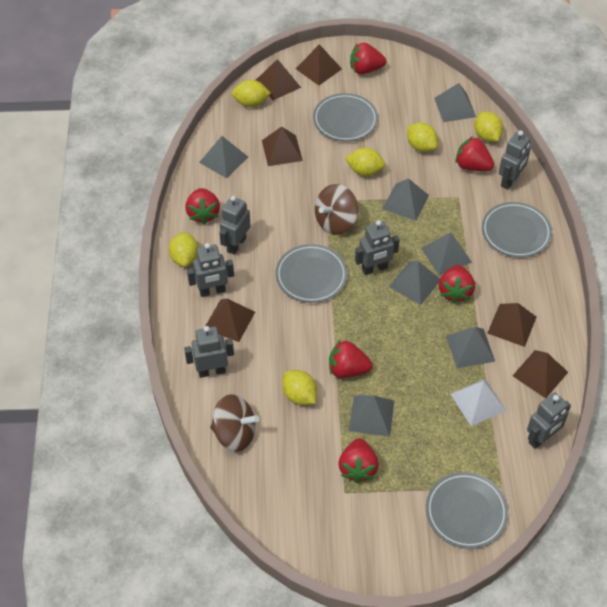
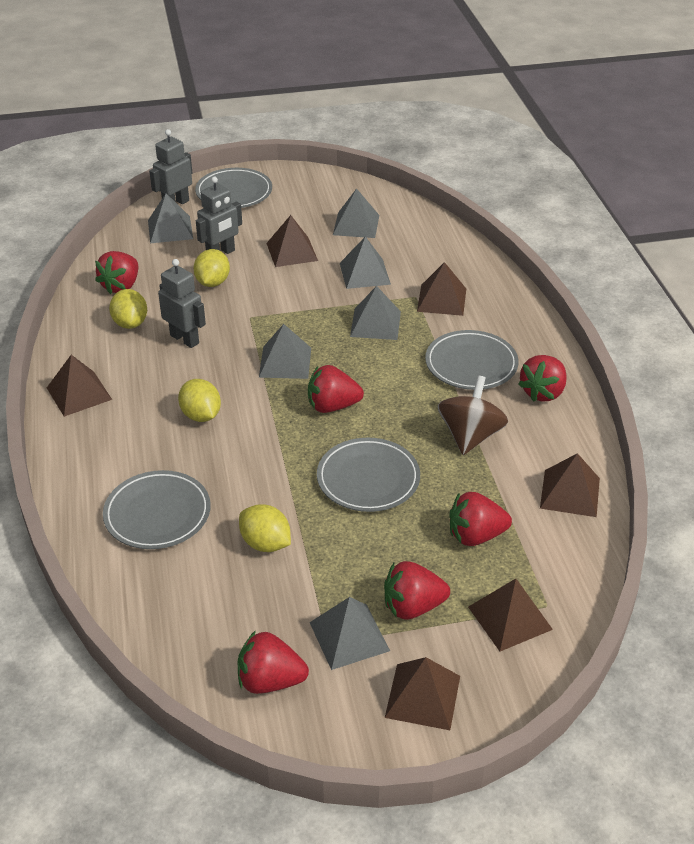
brown spinning top: 2 -> 1
grey pyramid: 7 -> 6
grey robot: 6 -> 3
white pyramid: 1 -> 0
yellow lemon: 6 -> 4

